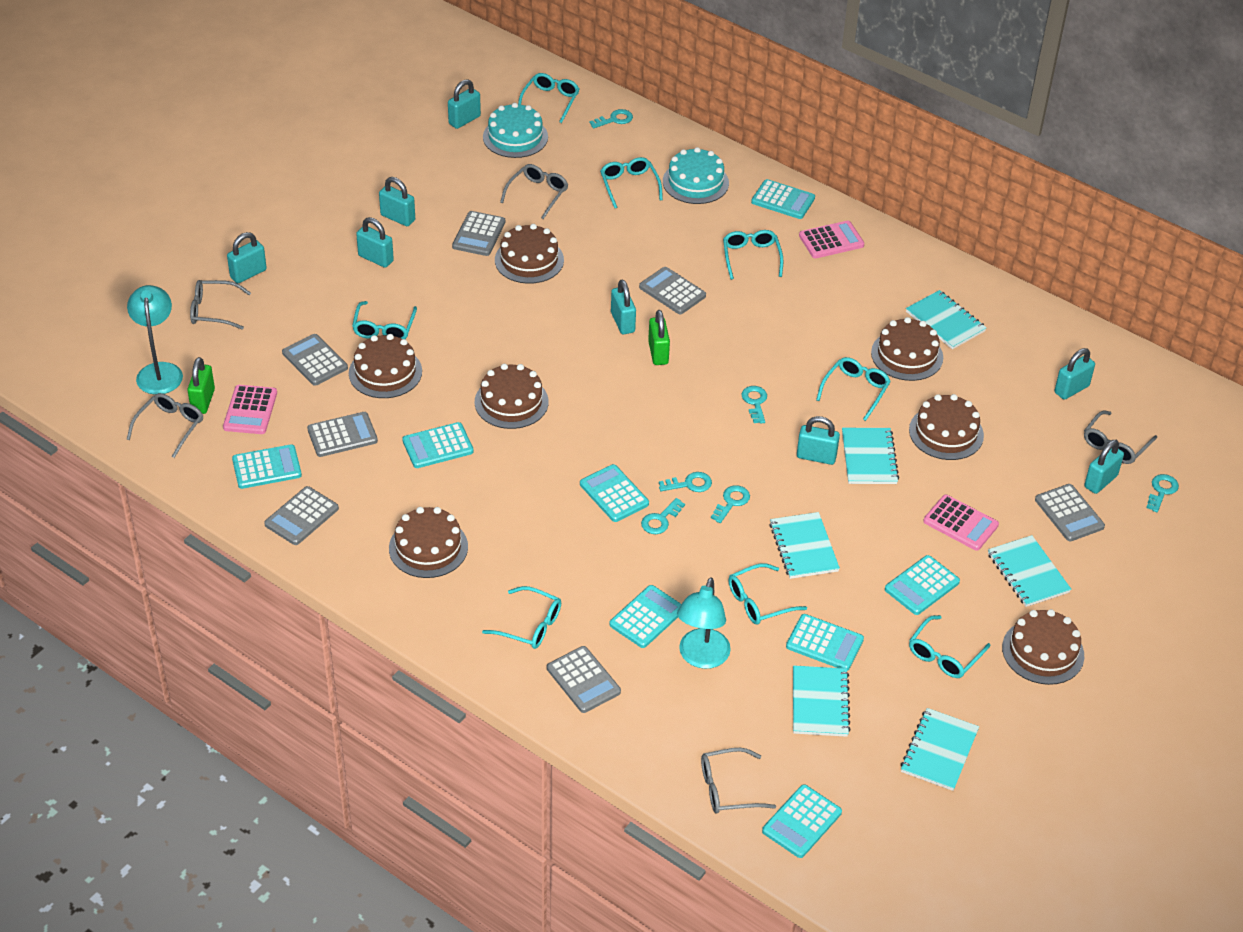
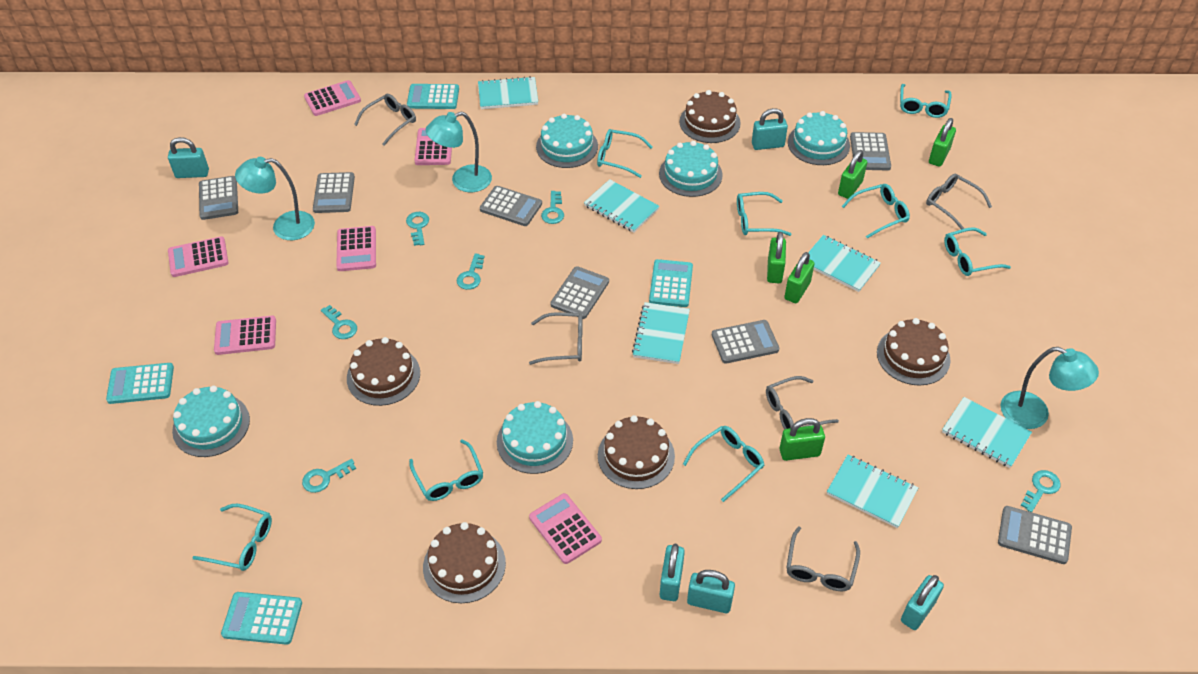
brown cake: 7 -> 5
green padlock: 2 -> 5
pink calculator: 3 -> 6
turquoise cake: 2 -> 5
turquoise calculator: 8 -> 4
turquoise lamp: 2 -> 3
turquoise padlock: 8 -> 5

